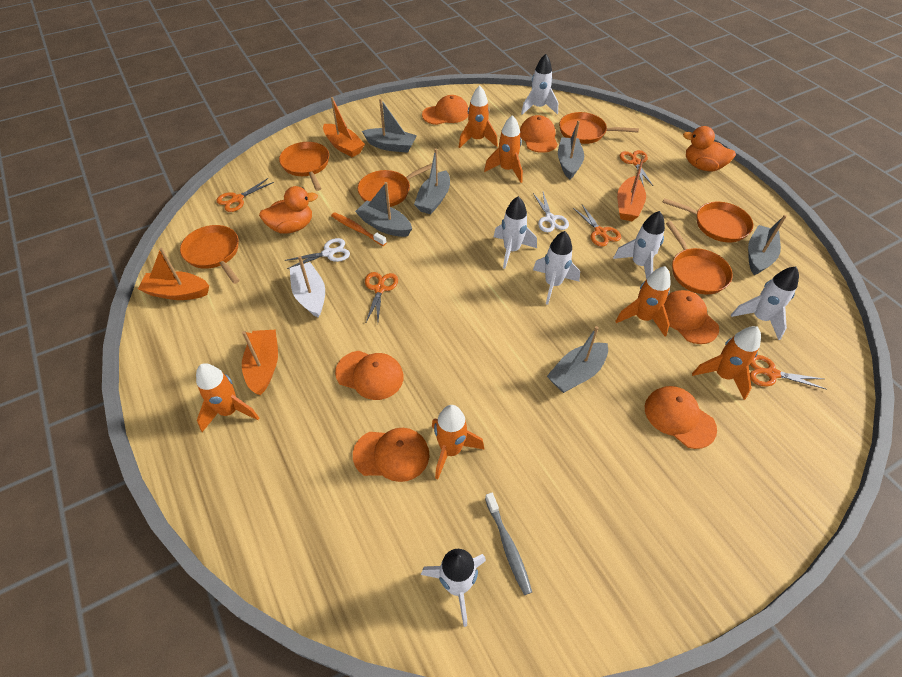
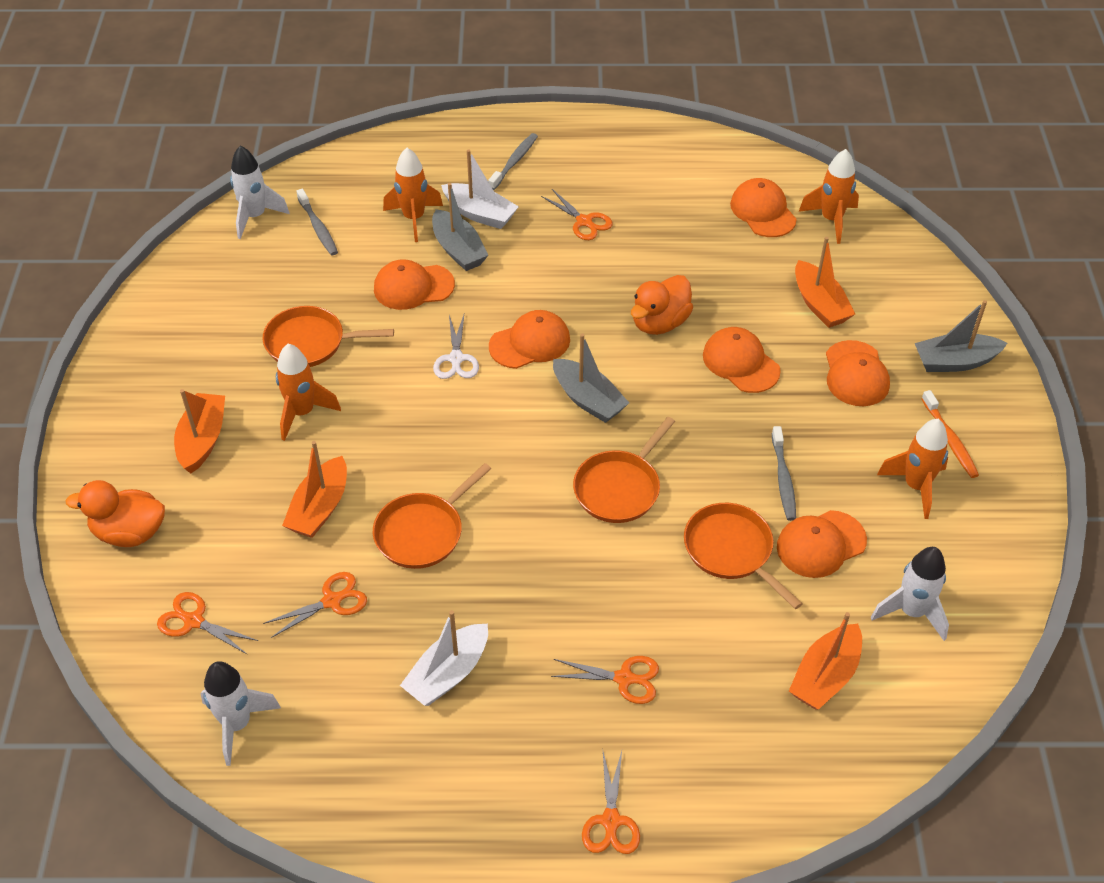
grey boat: 6 -> 3
grey toothbrush: 1 -> 3
orange pan: 6 -> 4
orange rocket: 6 -> 4
white boat: 1 -> 2
white rocket: 6 -> 3
white scissors: 2 -> 1

